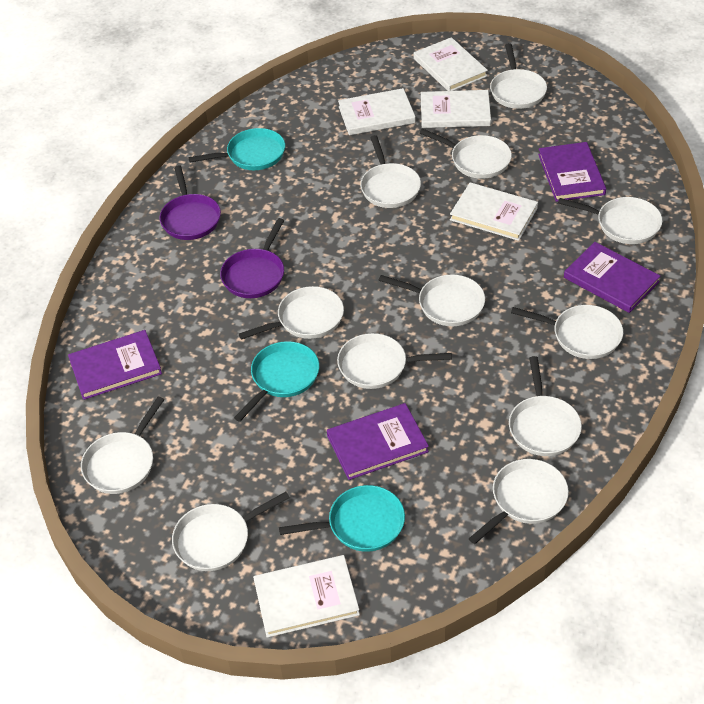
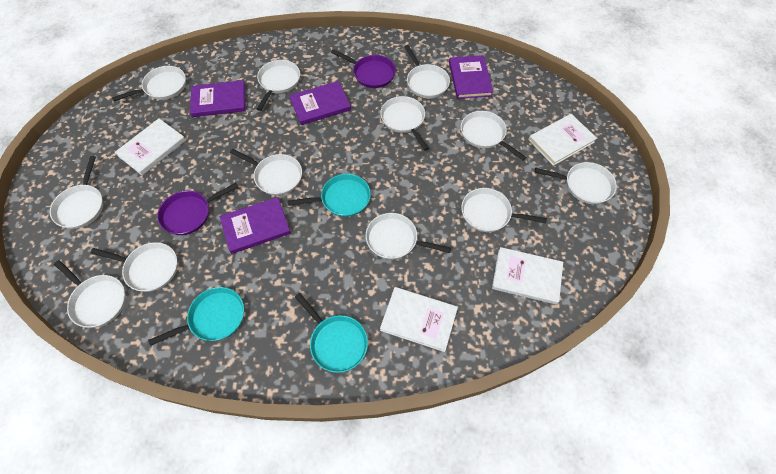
white book: 5 -> 4

